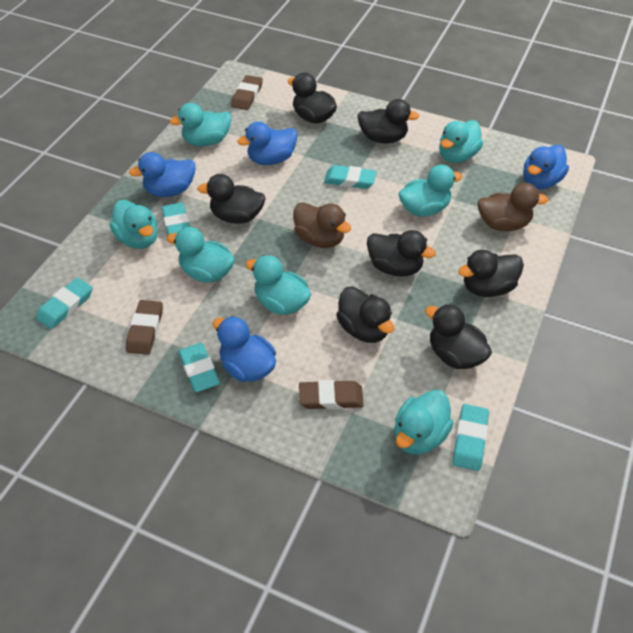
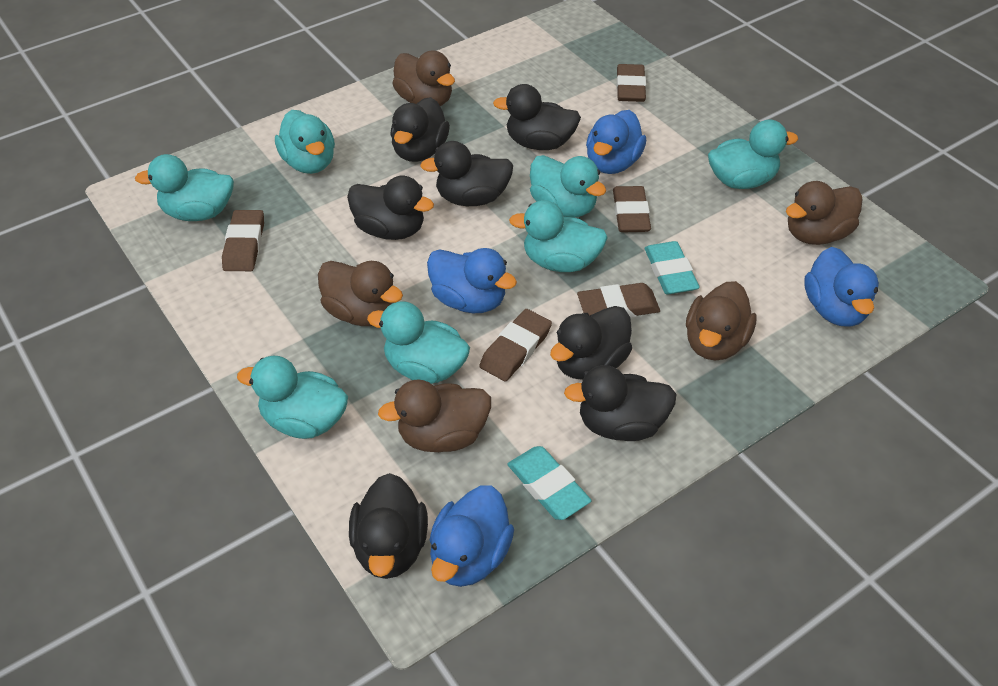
brown duck: 2 -> 5
brown eraser: 3 -> 5
turquoise eraser: 5 -> 2

